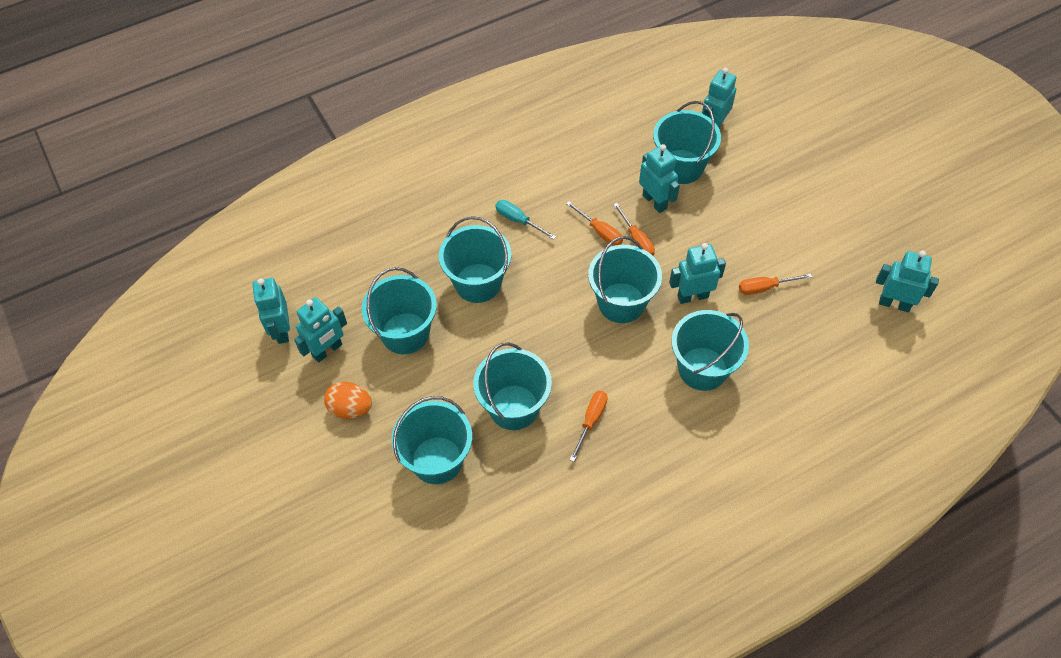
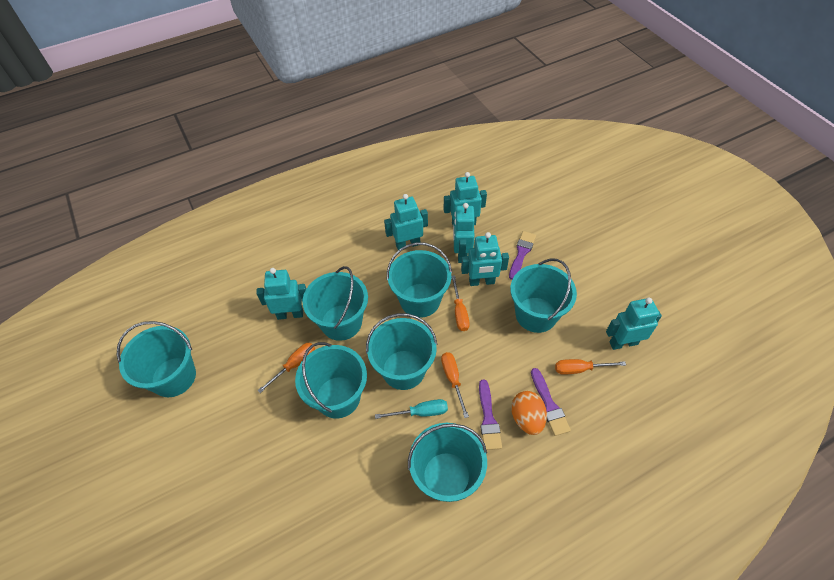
purple brush: 0 -> 3

